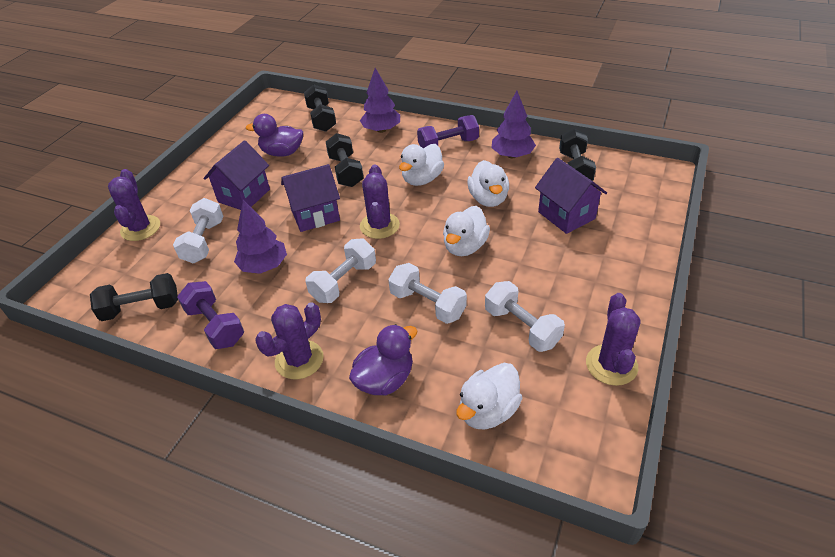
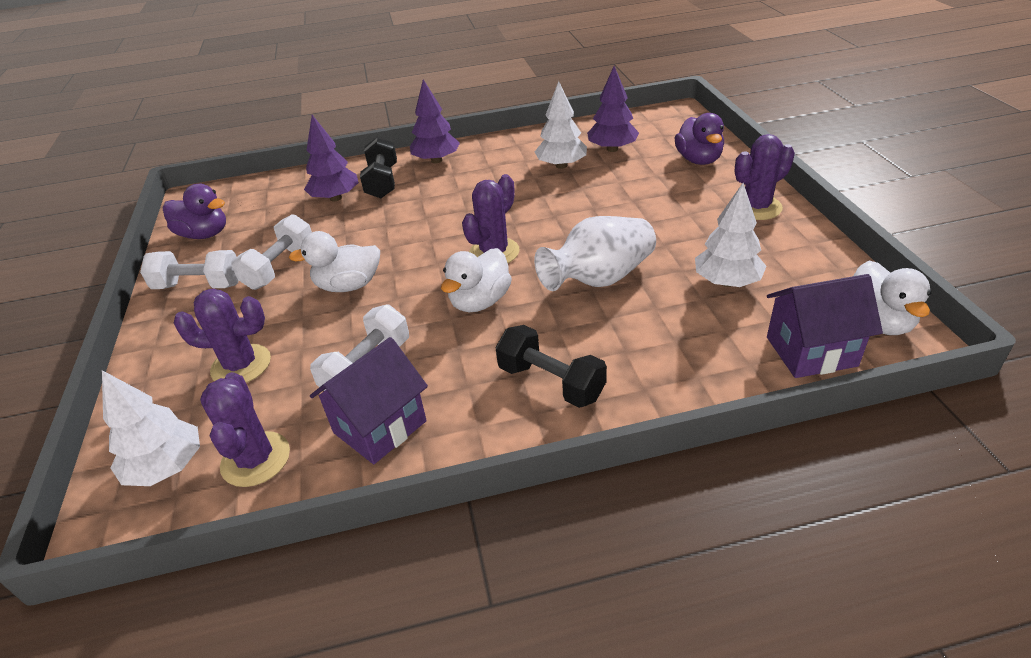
black dumbbell: 4 -> 2
purple dumbbell: 2 -> 0
purple house: 3 -> 2
white duck: 4 -> 3
white dumbbell: 4 -> 3
white tree: 0 -> 3
white vase: 0 -> 1

